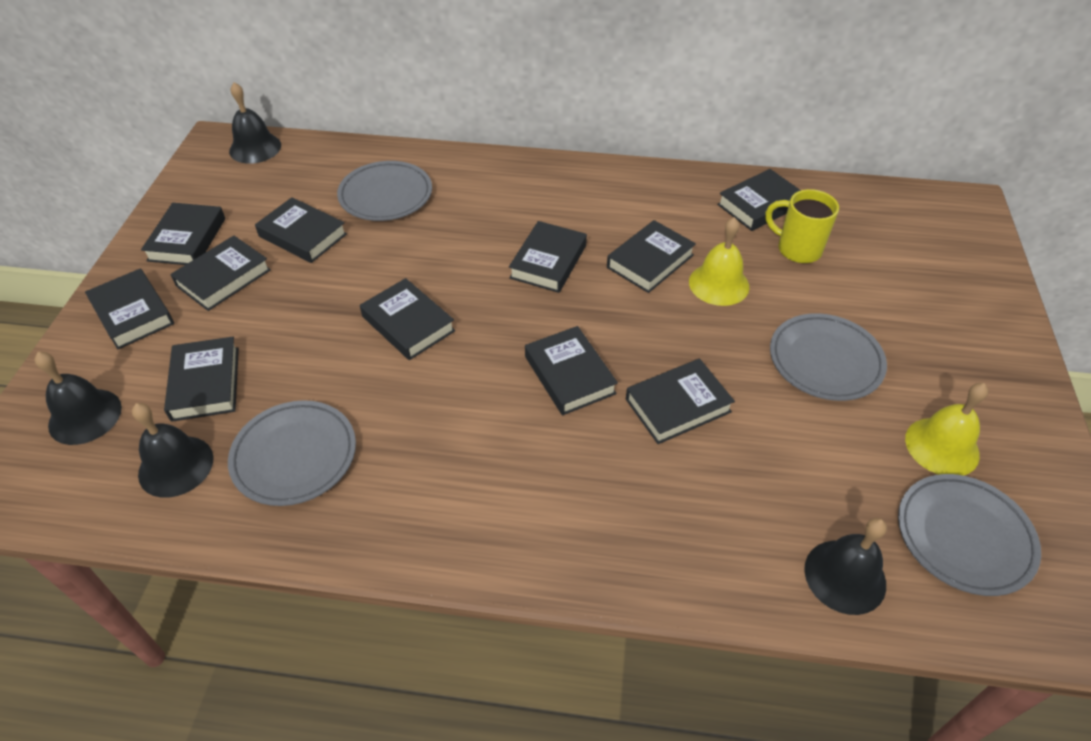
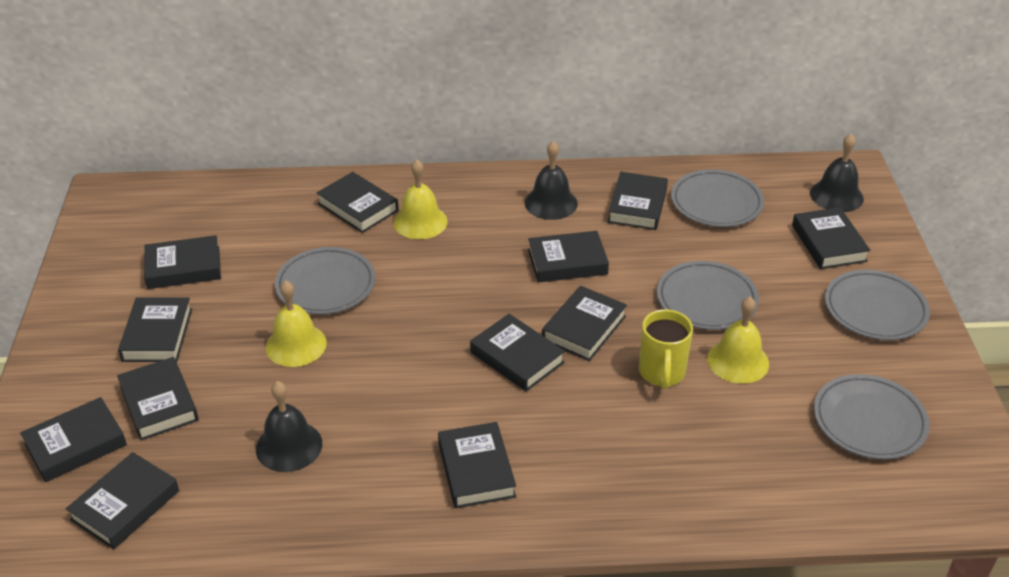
black bell: 4 -> 3
black book: 11 -> 12
grey plate: 4 -> 5
yellow bell: 2 -> 3

